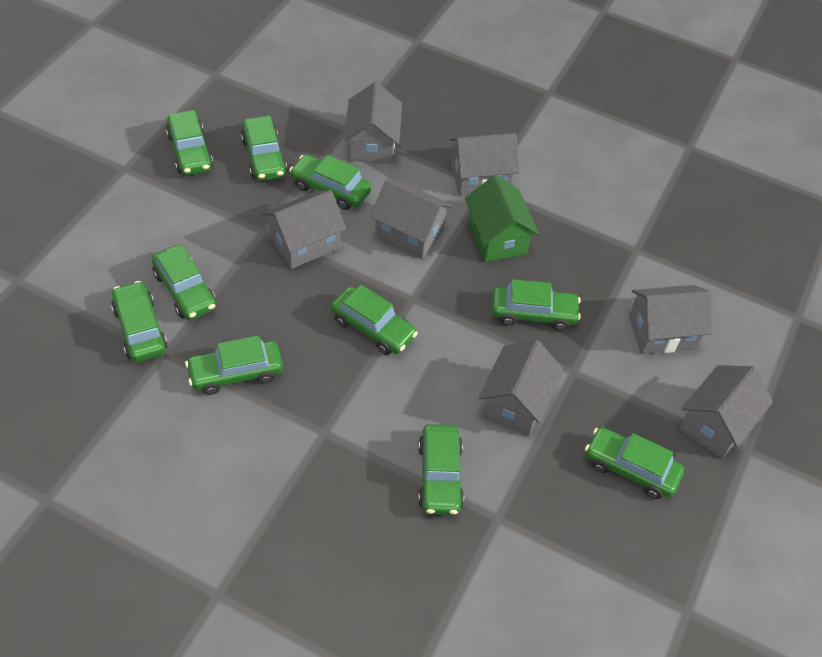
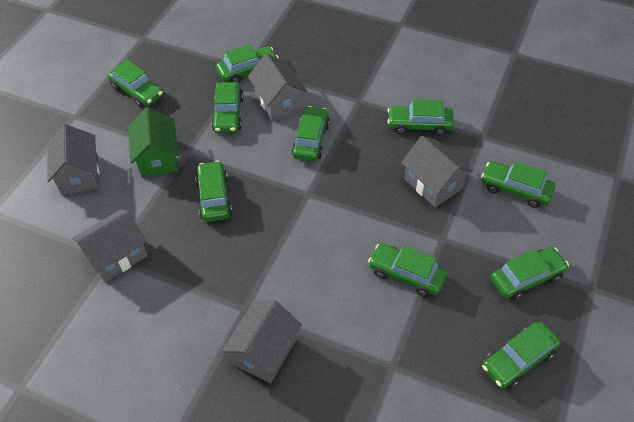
grey house: 7 -> 5

